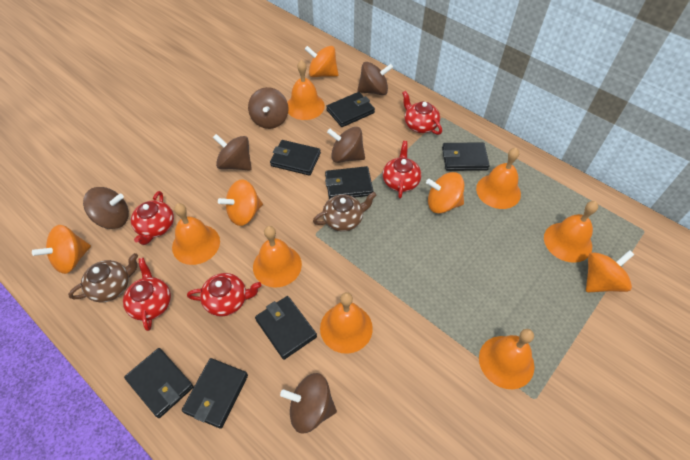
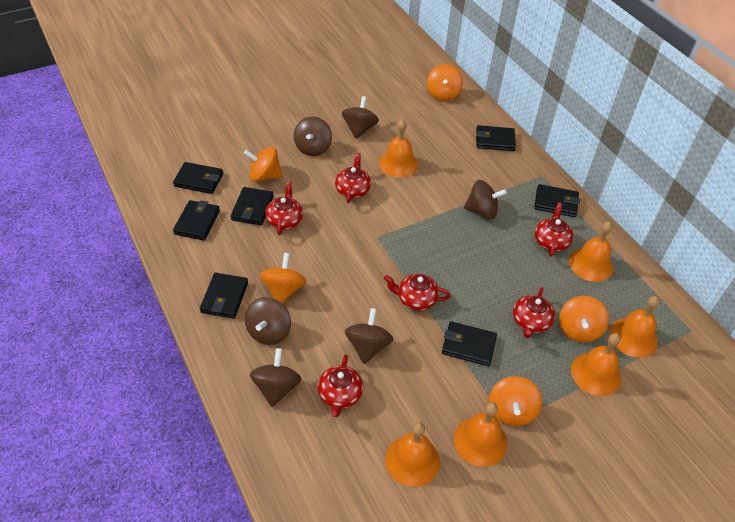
brown teapot: 2 -> 0
orange bell: 7 -> 6
red teapot: 5 -> 6

